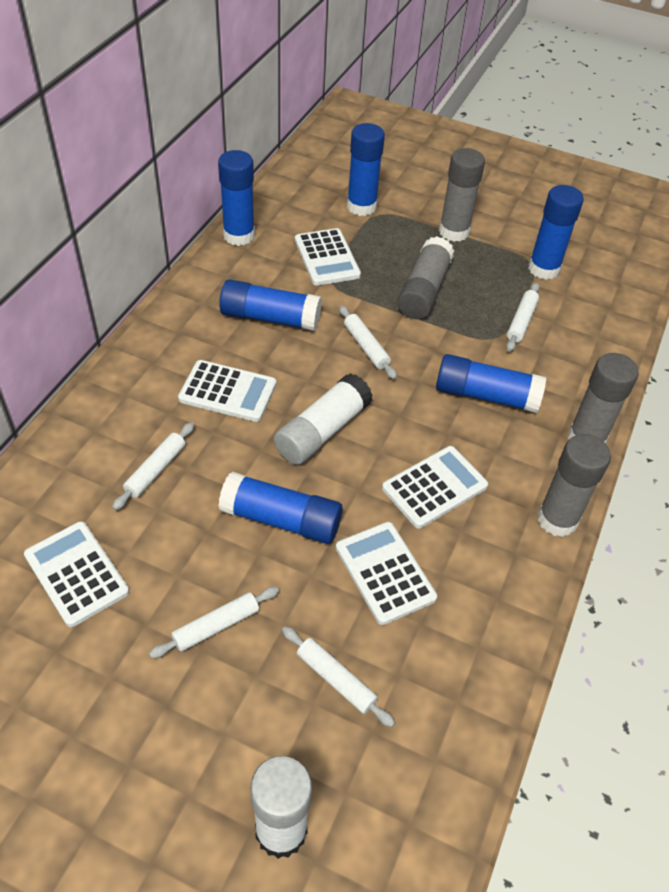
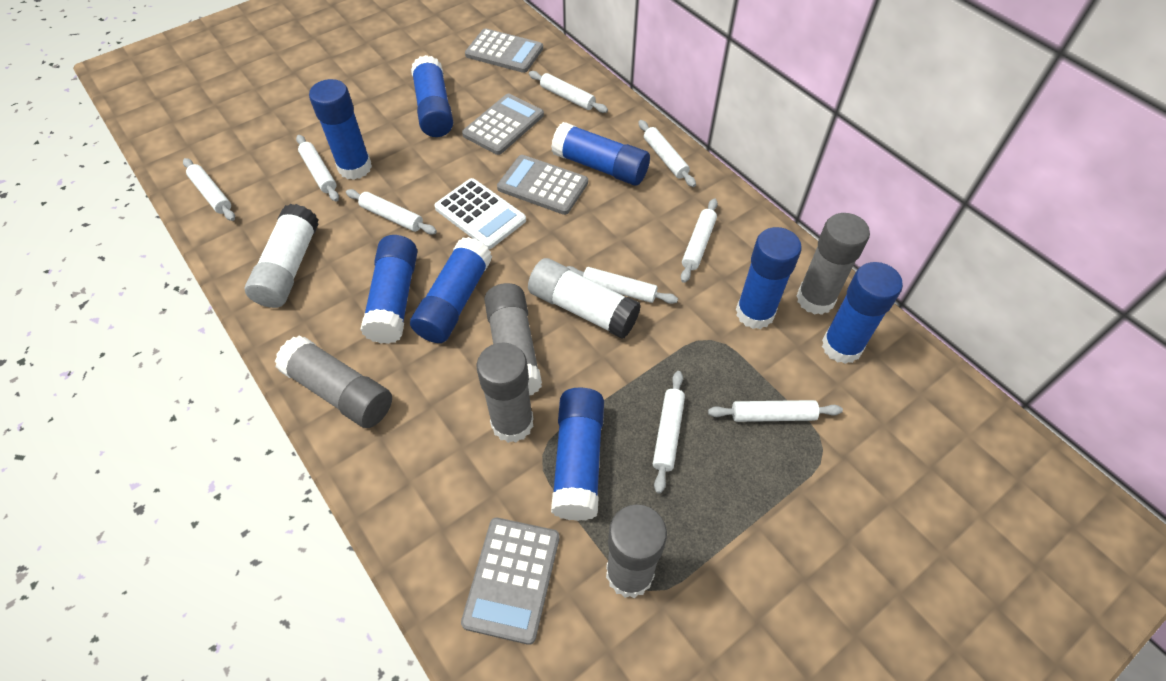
blue glue stick: 6 -> 8
grey calculator: 0 -> 4
grey glue stick: 4 -> 5
white calculator: 5 -> 1
white rolling pin: 5 -> 9

